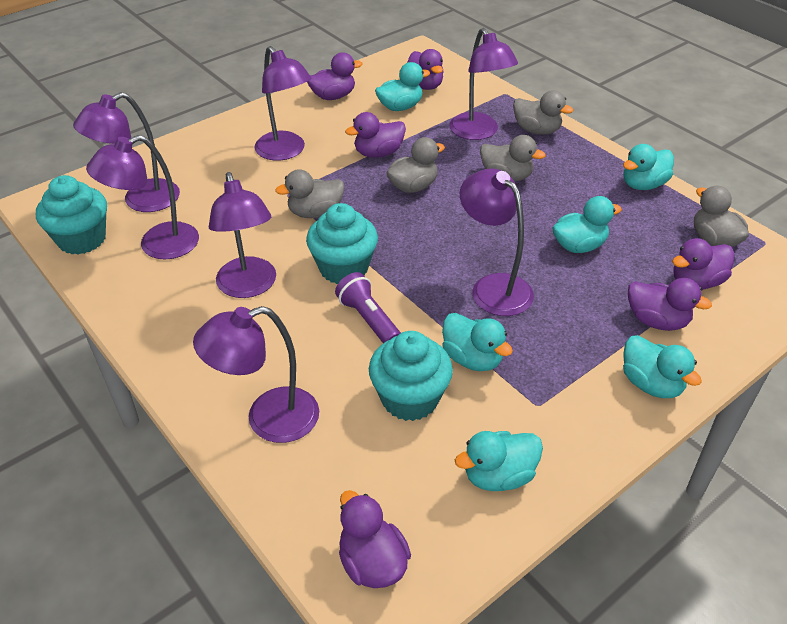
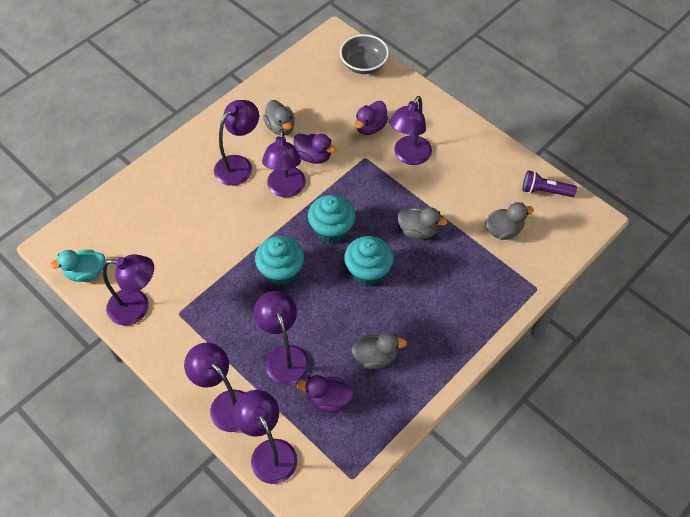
grey bowl: 0 -> 1
grey duck: 5 -> 4
purple duck: 6 -> 3
turquoise duck: 6 -> 1

